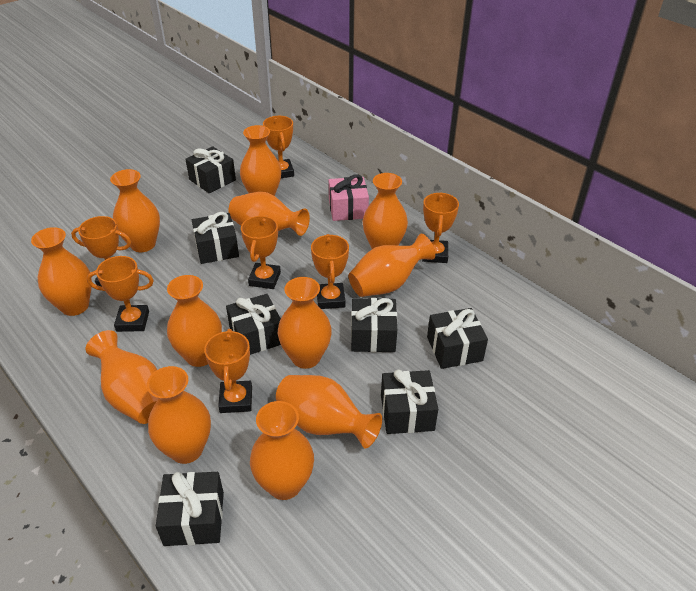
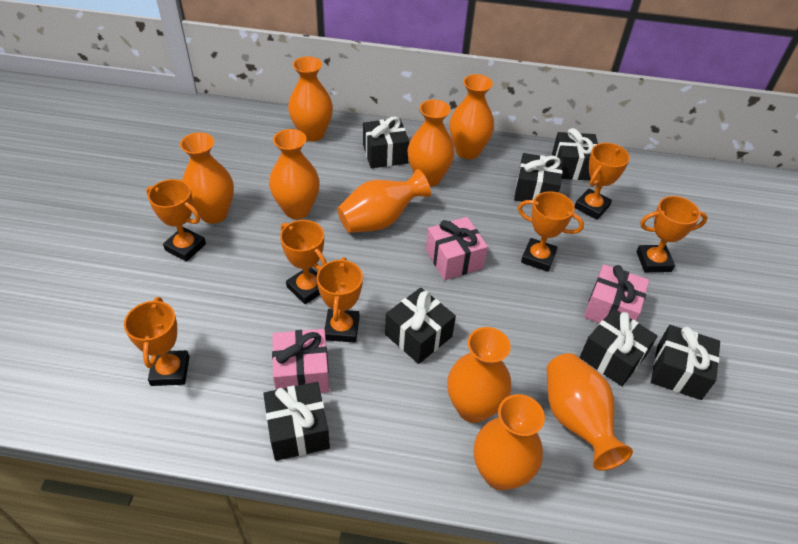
orange vase: 12 -> 9
pink gift: 1 -> 3

